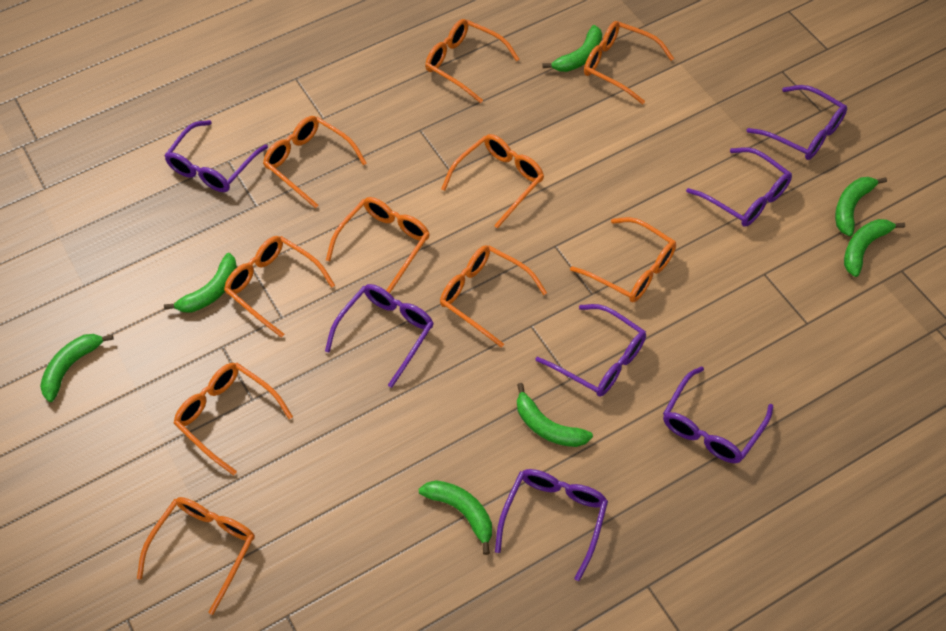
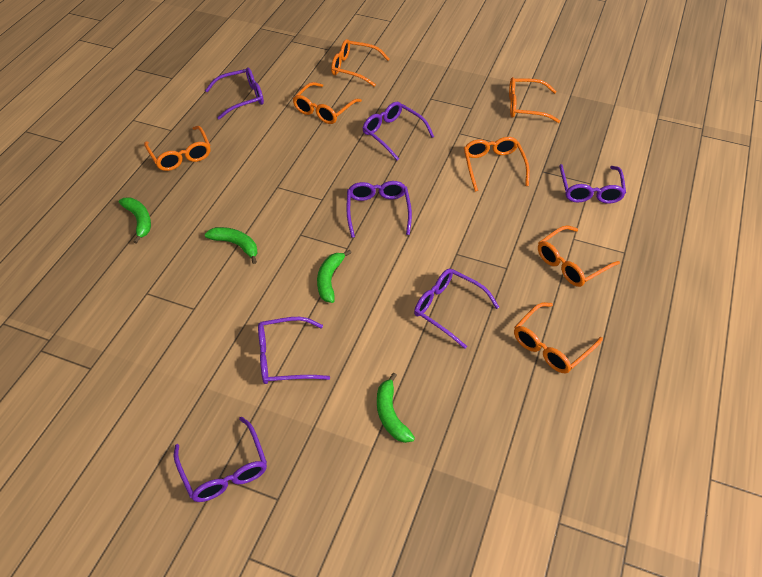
green banana: 7 -> 4
orange glasses: 10 -> 7

